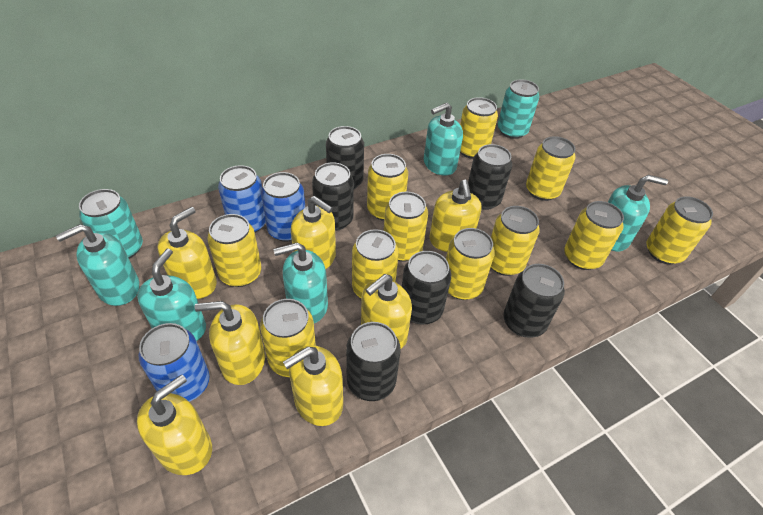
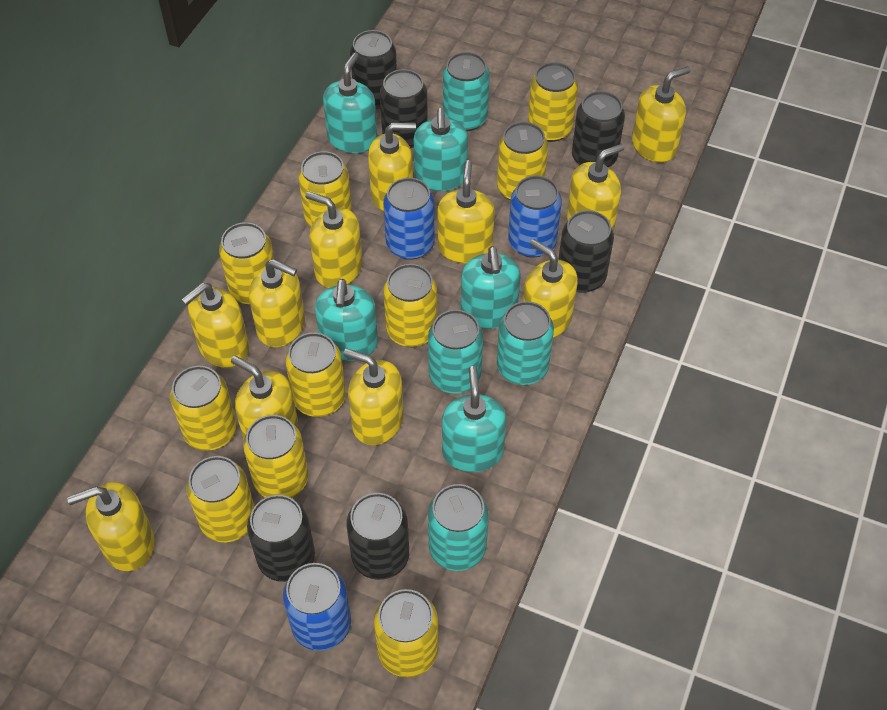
turquoise can: 2 -> 4
yellow can: 11 -> 10
yellow soap dispenser: 7 -> 11

